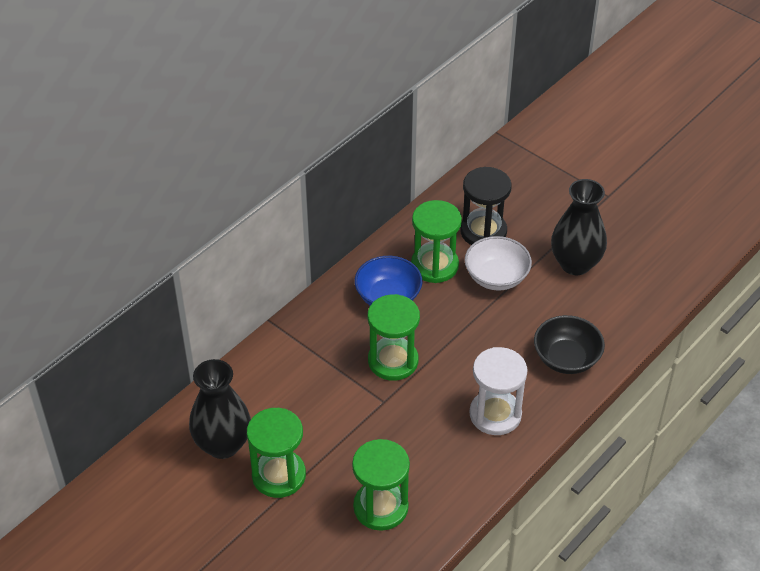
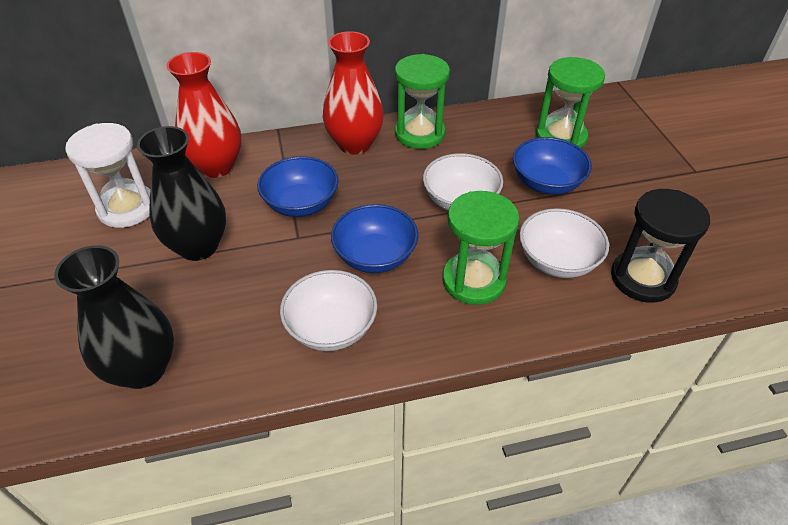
black bowl: 1 -> 0
blue bowl: 1 -> 3
green hourglass: 4 -> 3
red vase: 0 -> 2
white bowl: 1 -> 3

